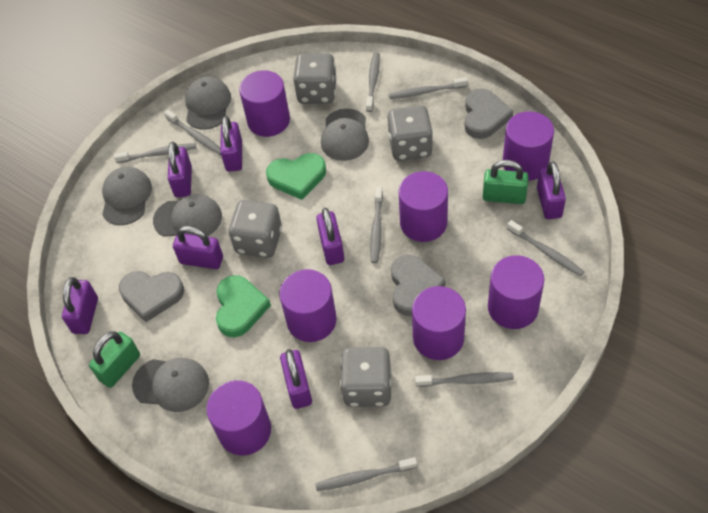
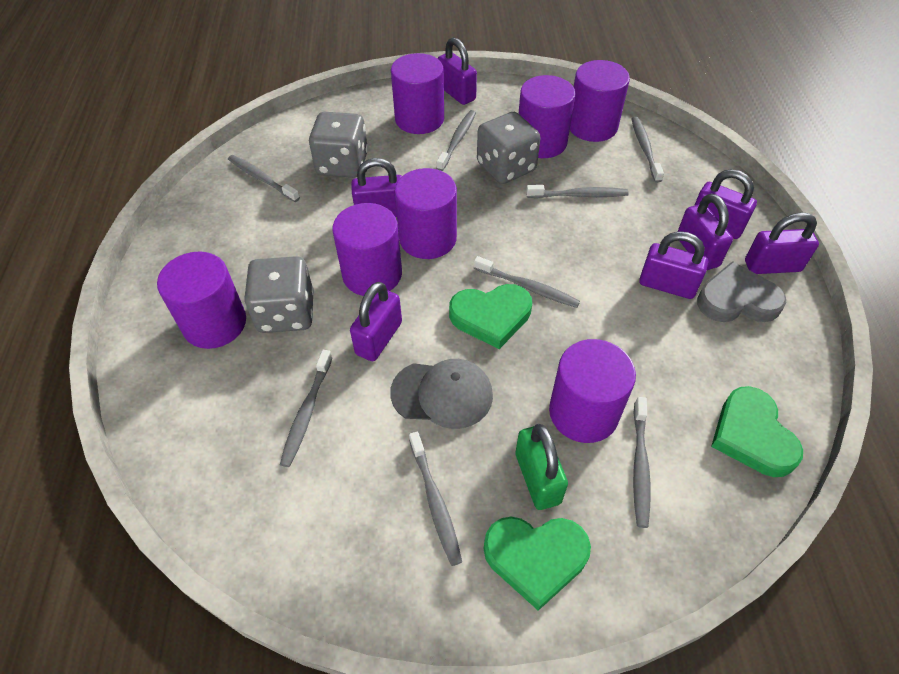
green heart: 2 -> 3
green padlock: 2 -> 1
grey cap: 5 -> 1
grey dice: 4 -> 3
grey heart: 3 -> 1

